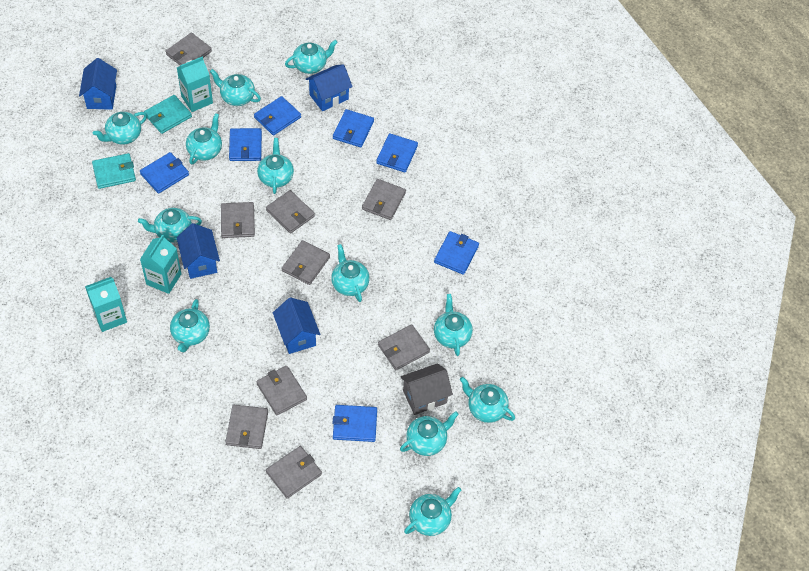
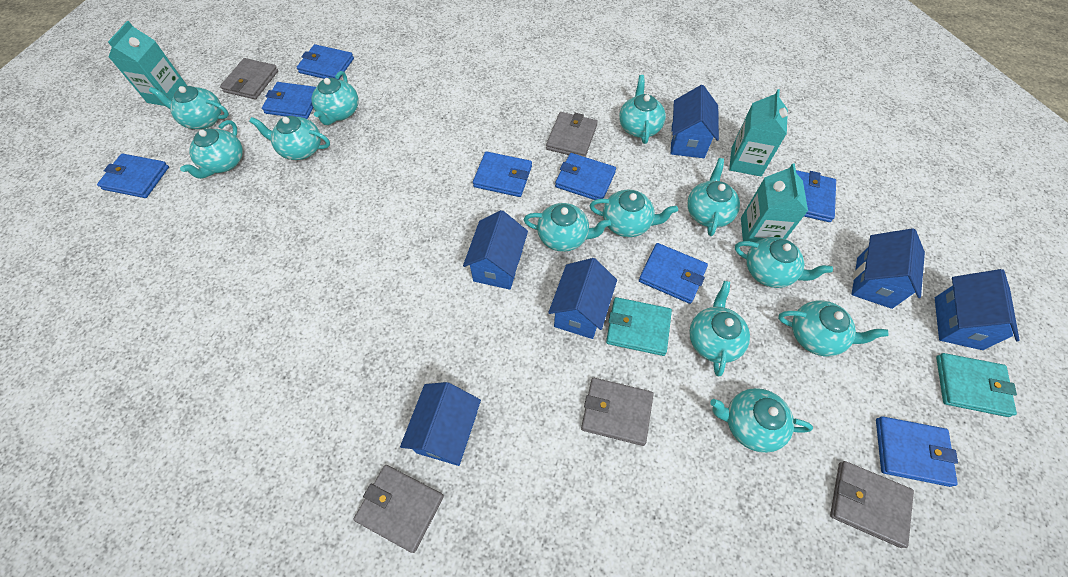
blue house: 4 -> 6
blue wallet: 7 -> 8
grey house: 1 -> 0
grey wallet: 9 -> 5

